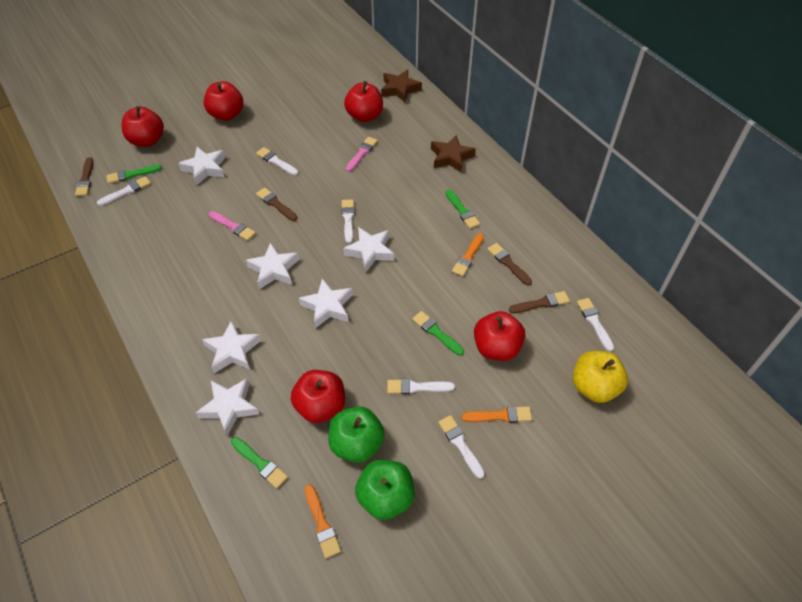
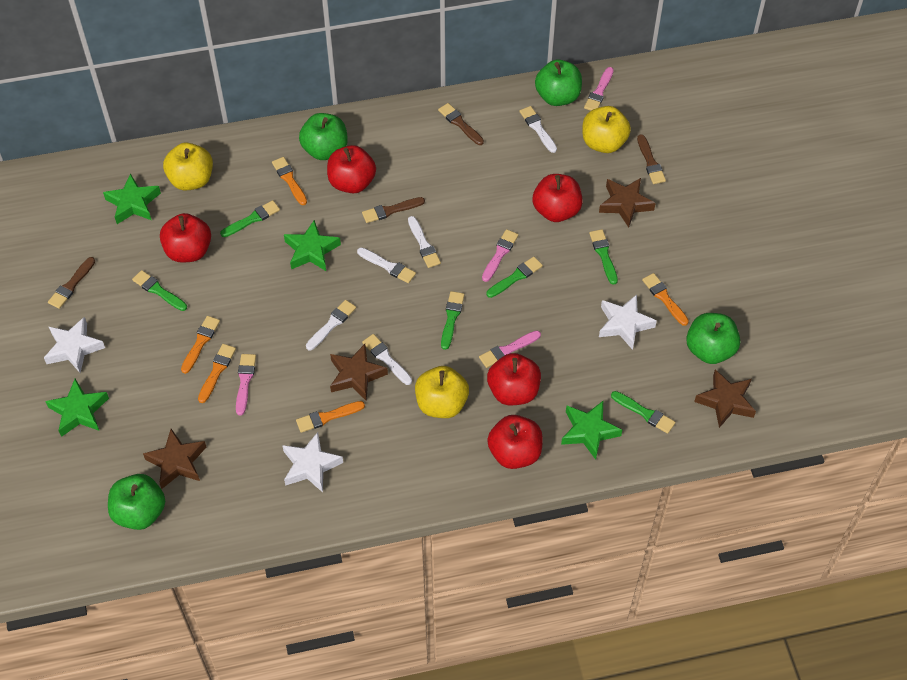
brown star: 2 -> 4
green apple: 2 -> 4
green brush: 4 -> 6
green star: 0 -> 4
orange brush: 3 -> 5
pink brush: 2 -> 4
white brush: 6 -> 5
white star: 6 -> 3
yellow apple: 1 -> 3

